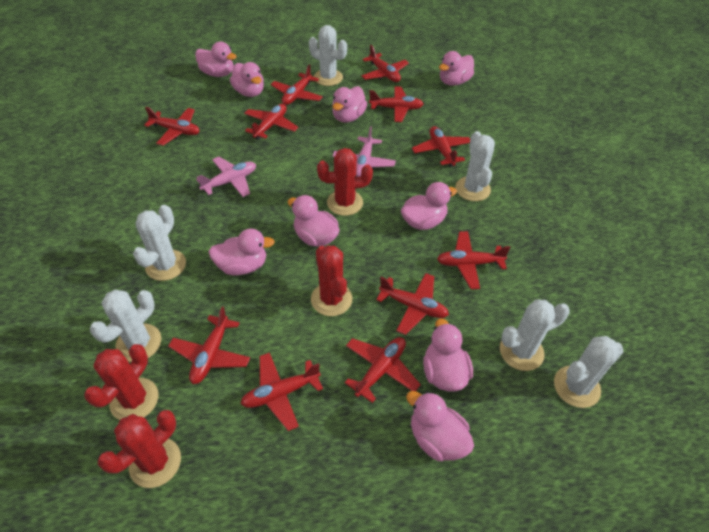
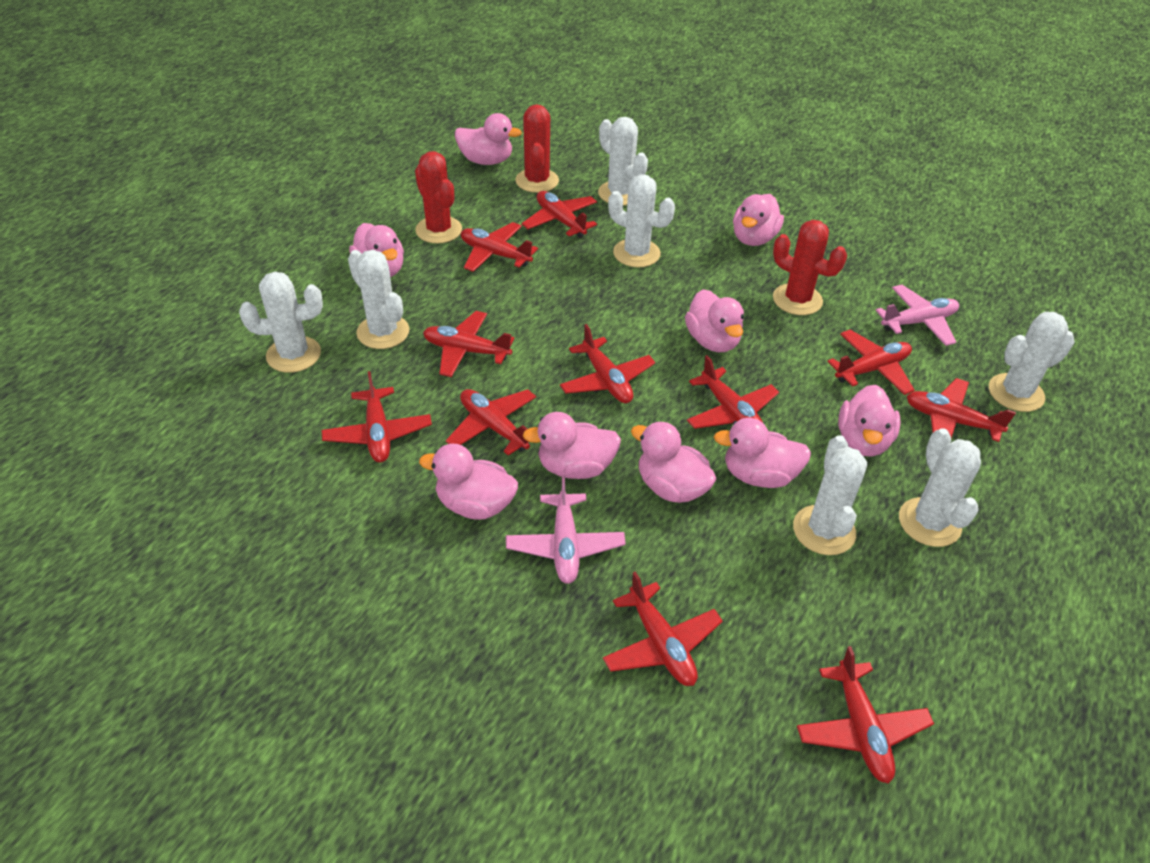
red cactus: 4 -> 3
white cactus: 6 -> 7

